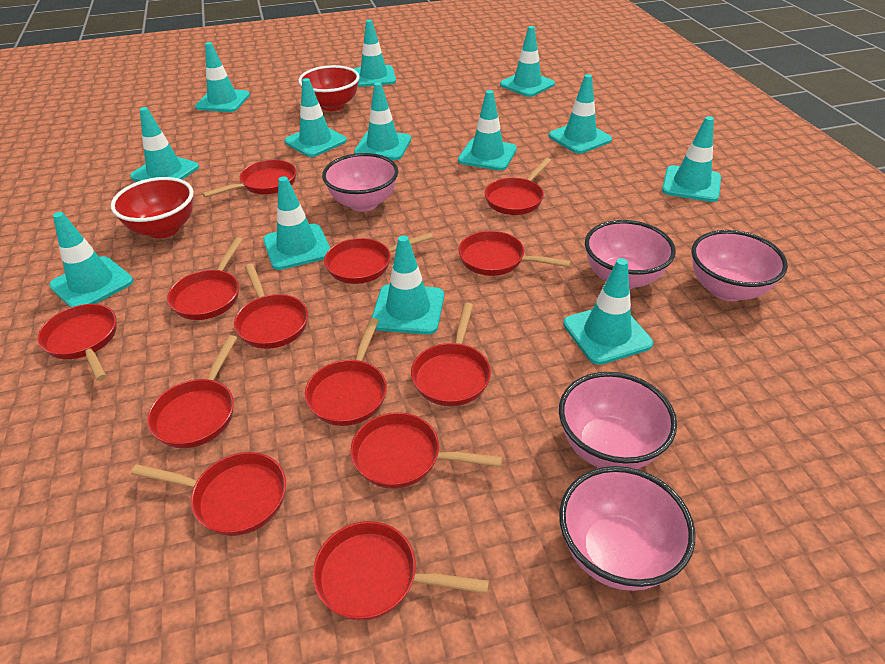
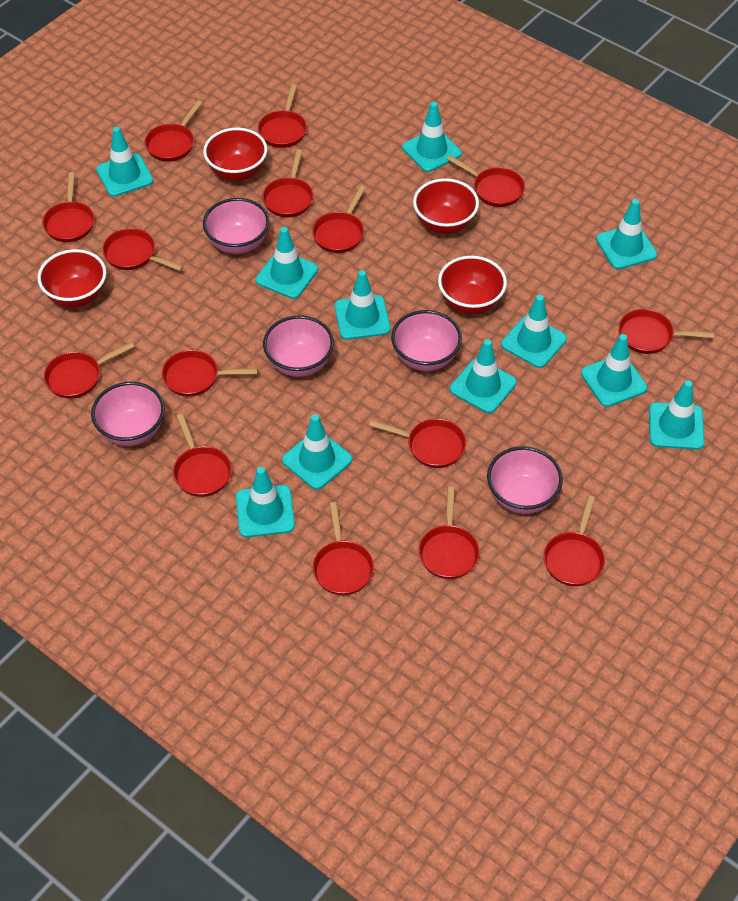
red bowl: 2 -> 4
red pan: 13 -> 15
turquoise traffic cone: 13 -> 11

